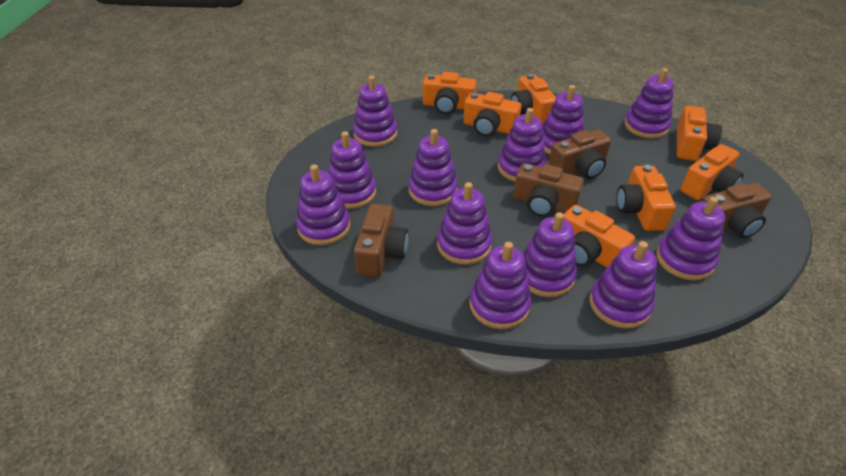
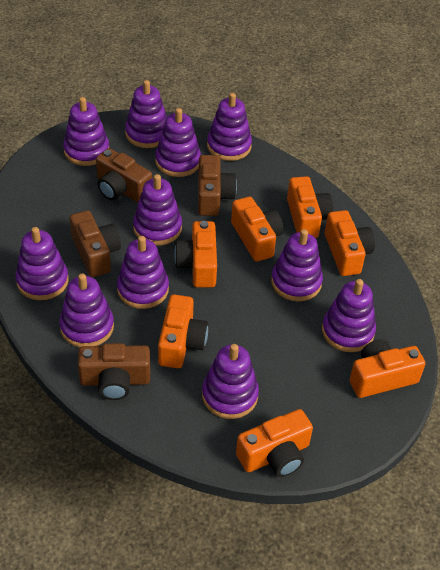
purple stacking toy: 12 -> 11

